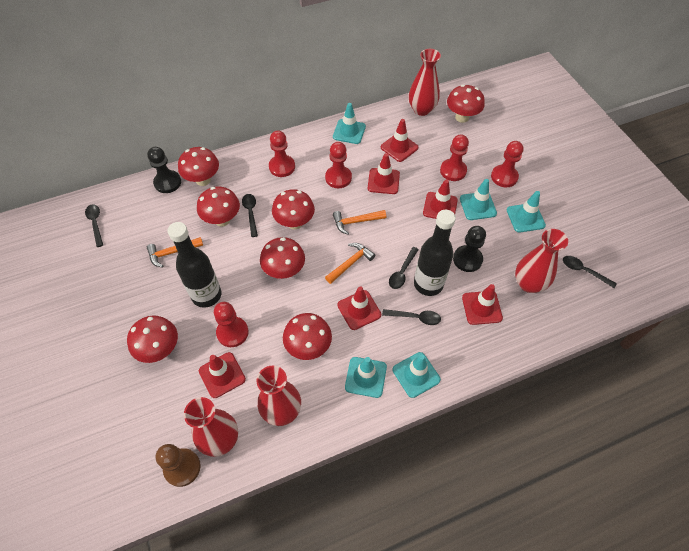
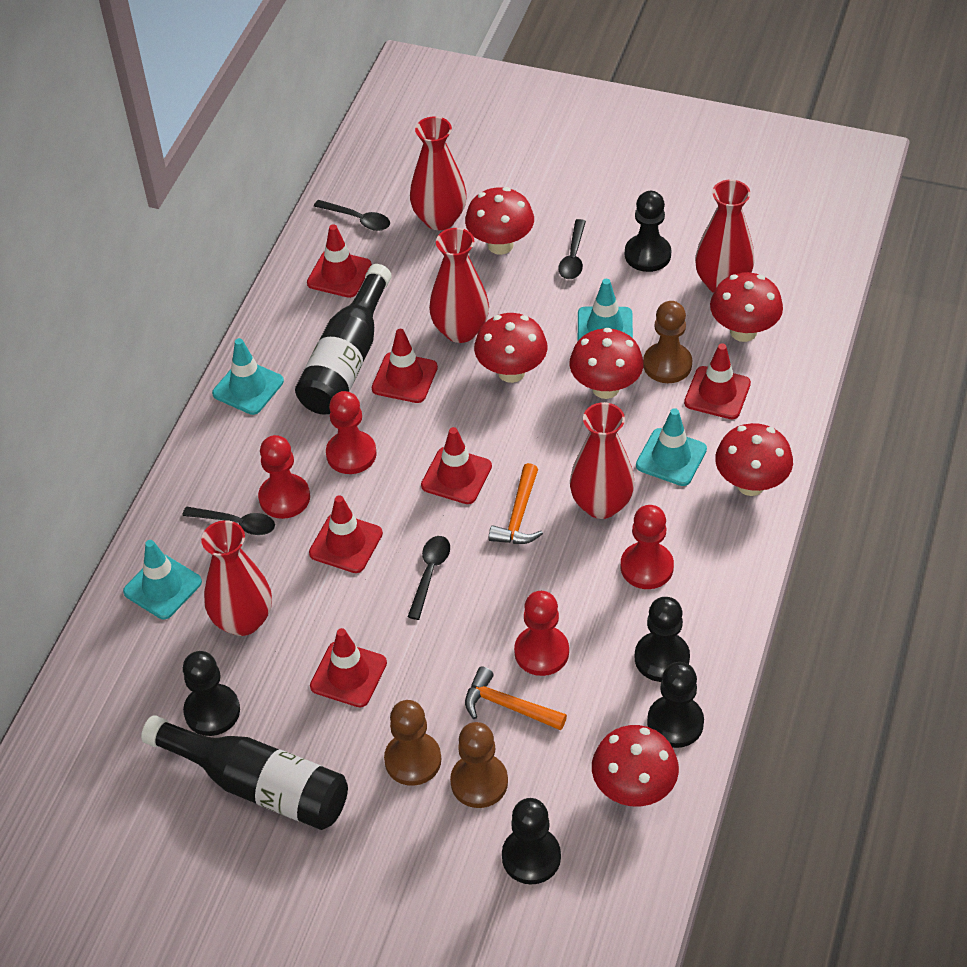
black pawn: 2 -> 5
black spoon: 5 -> 4
brown pawn: 1 -> 3
orange hammer: 3 -> 2
red mushroom: 7 -> 6
red pawn: 5 -> 4
red vase: 4 -> 5
turquoise traffic cone: 5 -> 4

